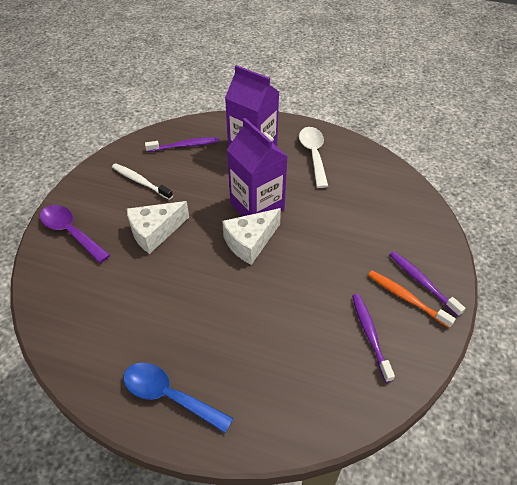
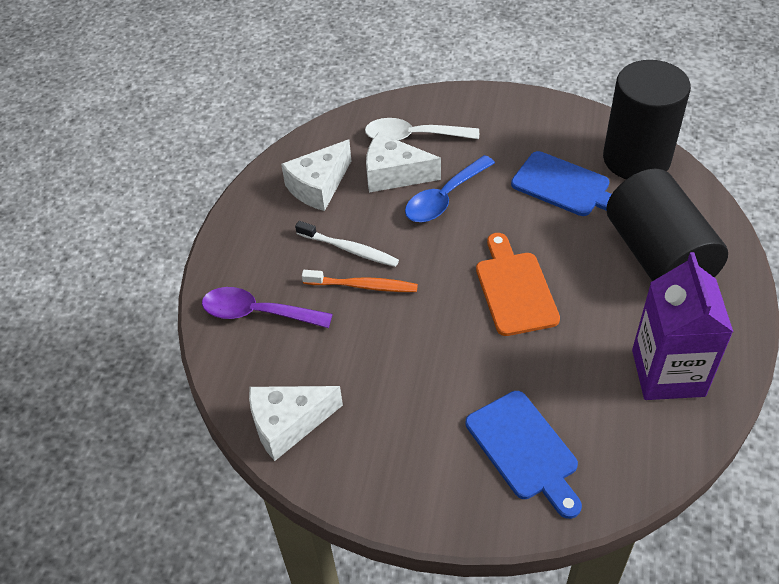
black cylinder: 0 -> 2
blue cutting board: 0 -> 2
orange cutting board: 0 -> 1
purple carton: 2 -> 1
purple toothbrush: 3 -> 0
white cheese: 2 -> 3

